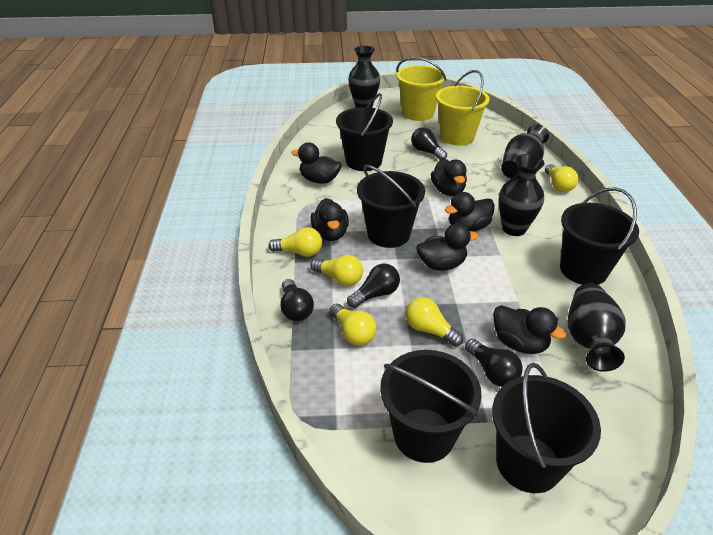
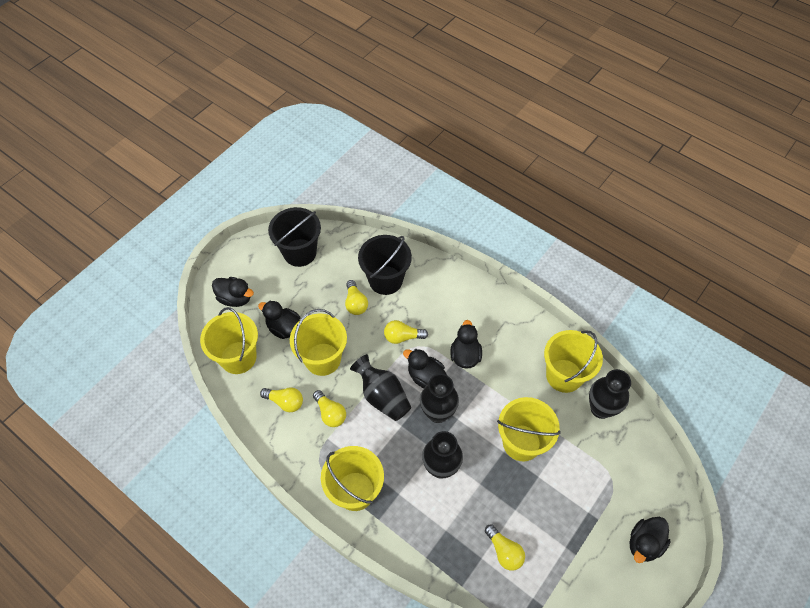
black bucket: 5 -> 2
black duck: 6 -> 5
black light bulb: 4 -> 0
yellow bucket: 2 -> 5

